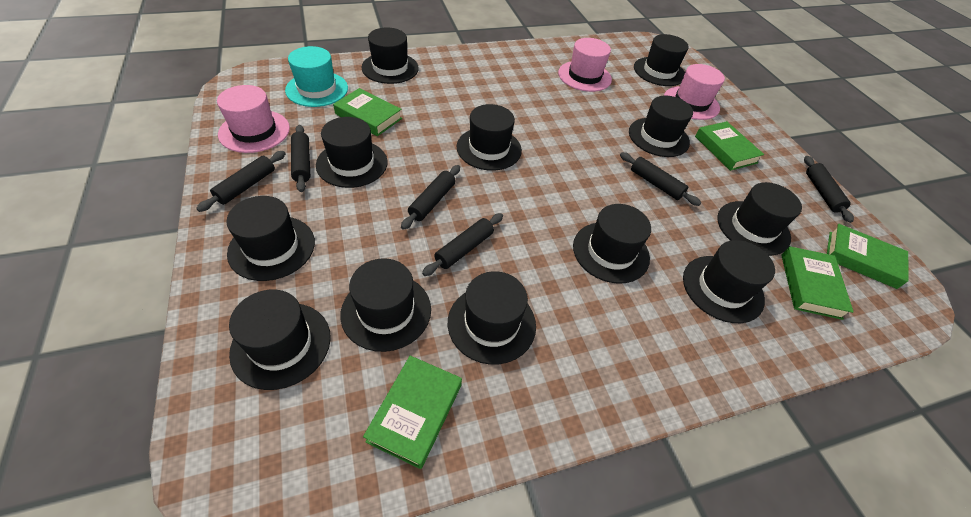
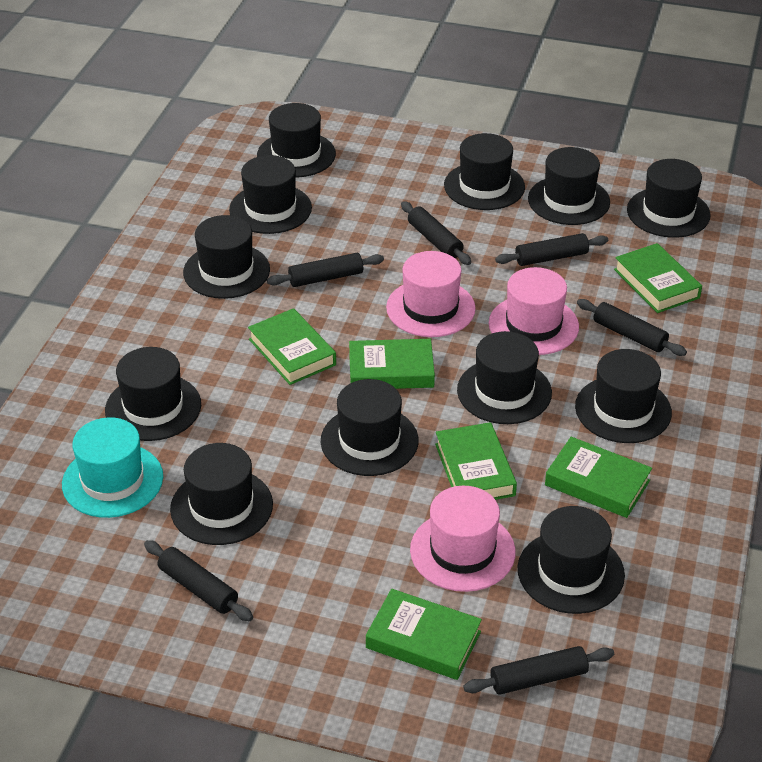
green book: 5 -> 6

